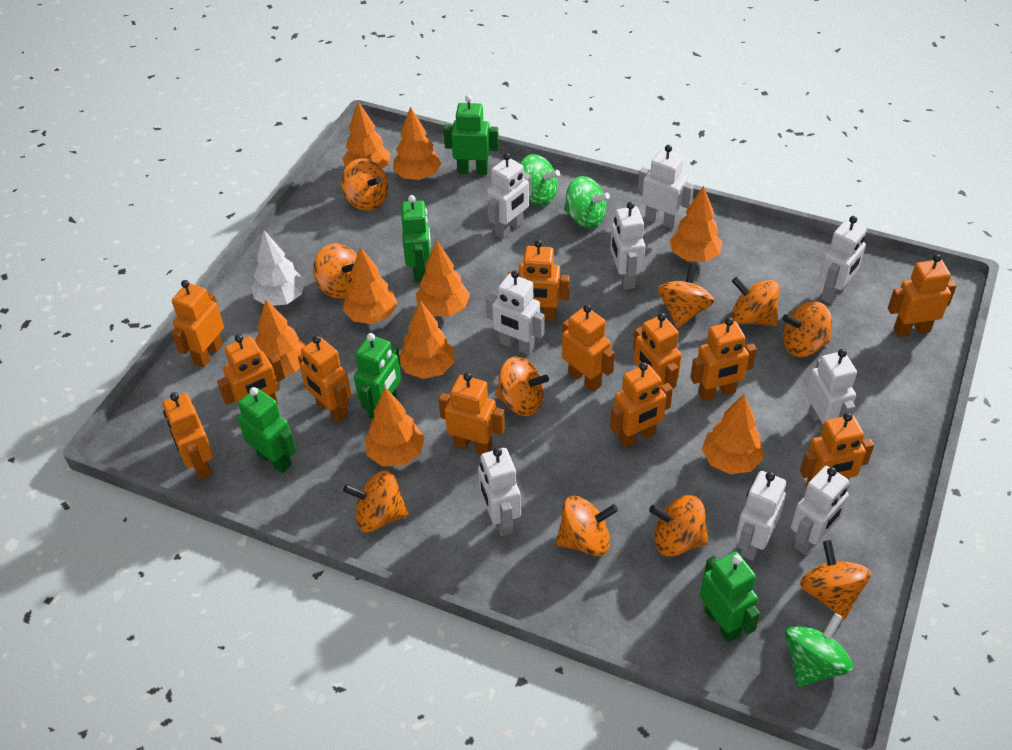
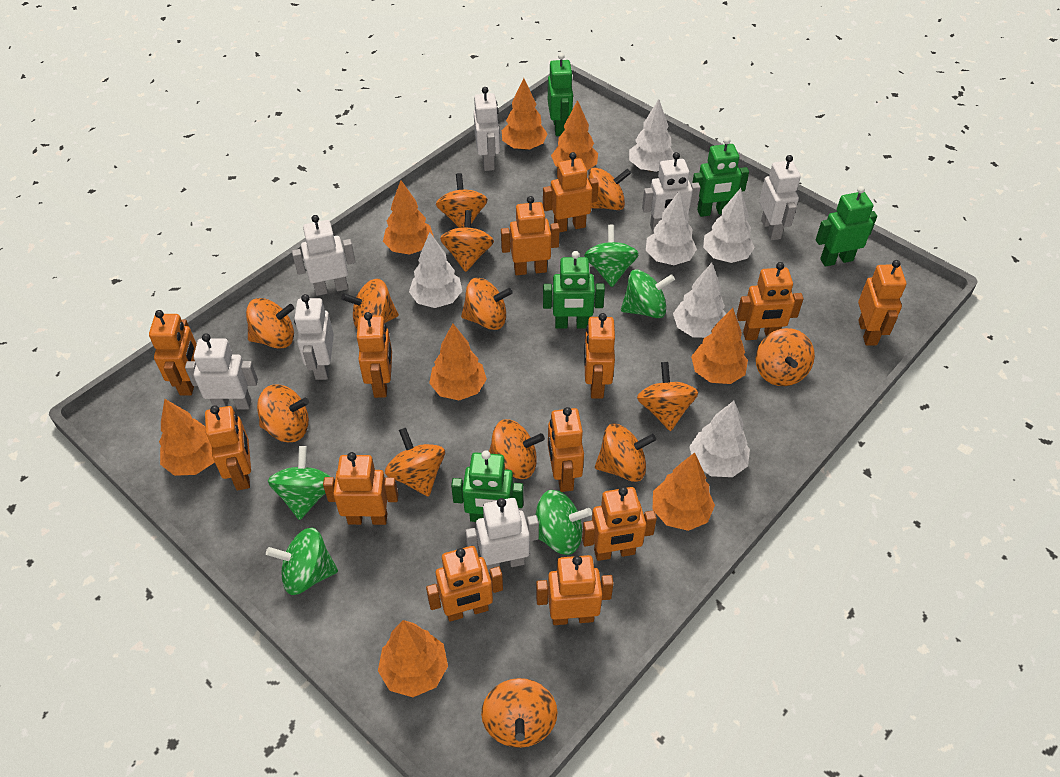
green spinning top: 3 -> 5
orange robot: 12 -> 13
orange spinning top: 10 -> 13
orange tree: 9 -> 8
white robot: 9 -> 7
white tree: 1 -> 6

